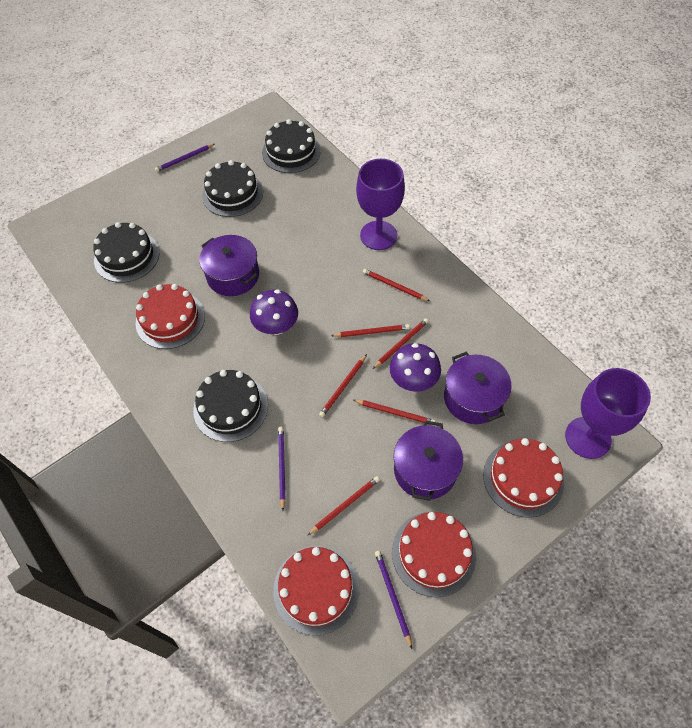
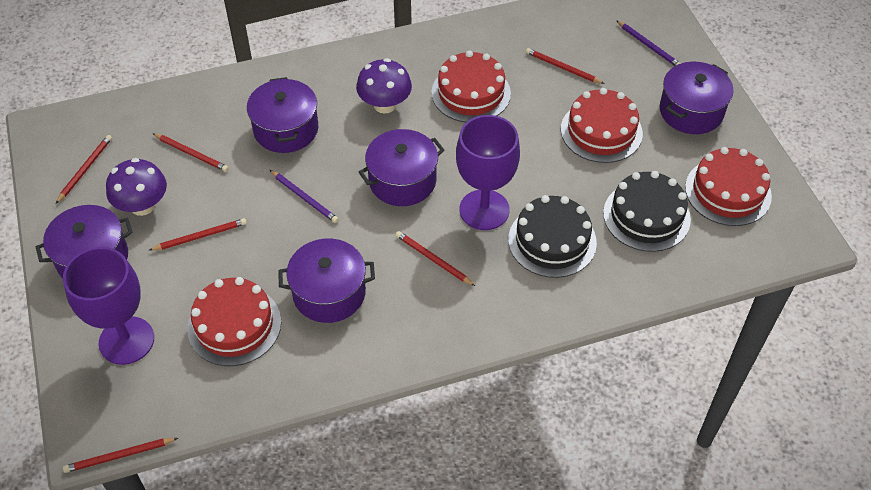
black cake: 4 -> 2
purple pencil: 3 -> 2
purple pot: 3 -> 5

